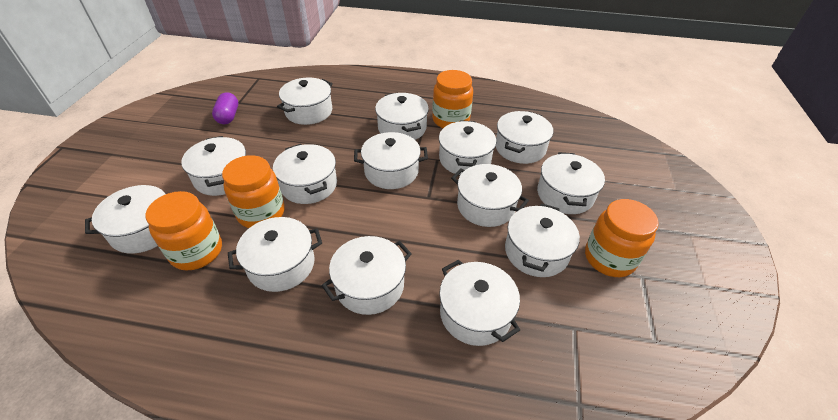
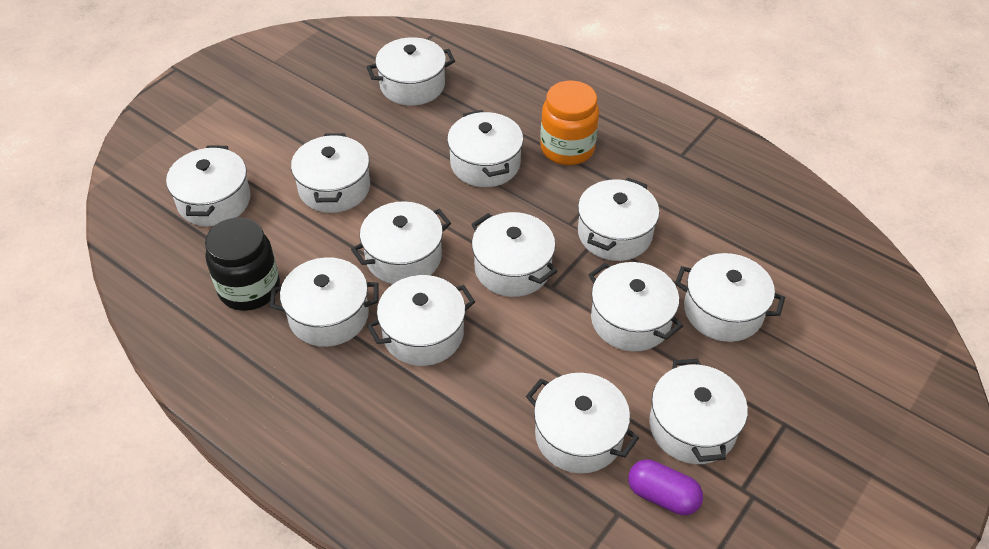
black jar: 0 -> 1
orange jar: 4 -> 1
white pot: 14 -> 13

